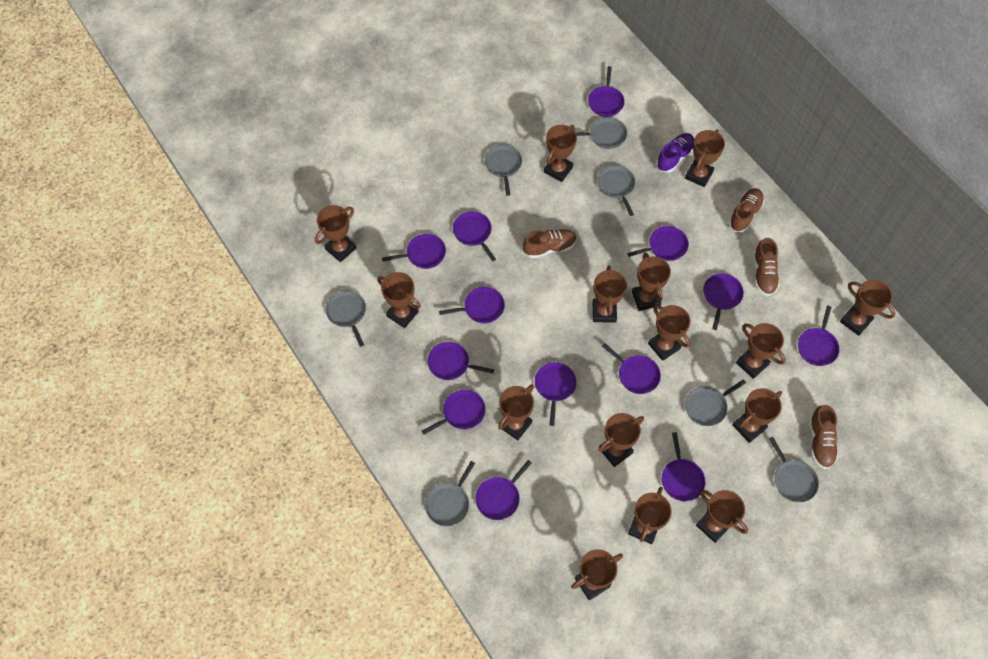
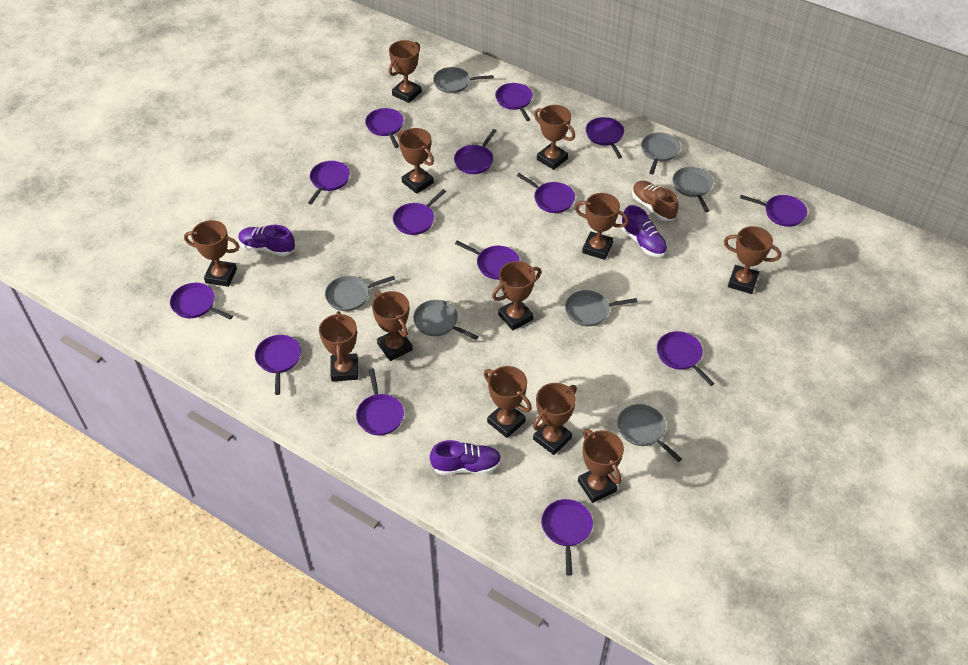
brown shoe: 4 -> 1
brown trophy: 15 -> 12
purple pan: 13 -> 14
purple shoe: 1 -> 3

